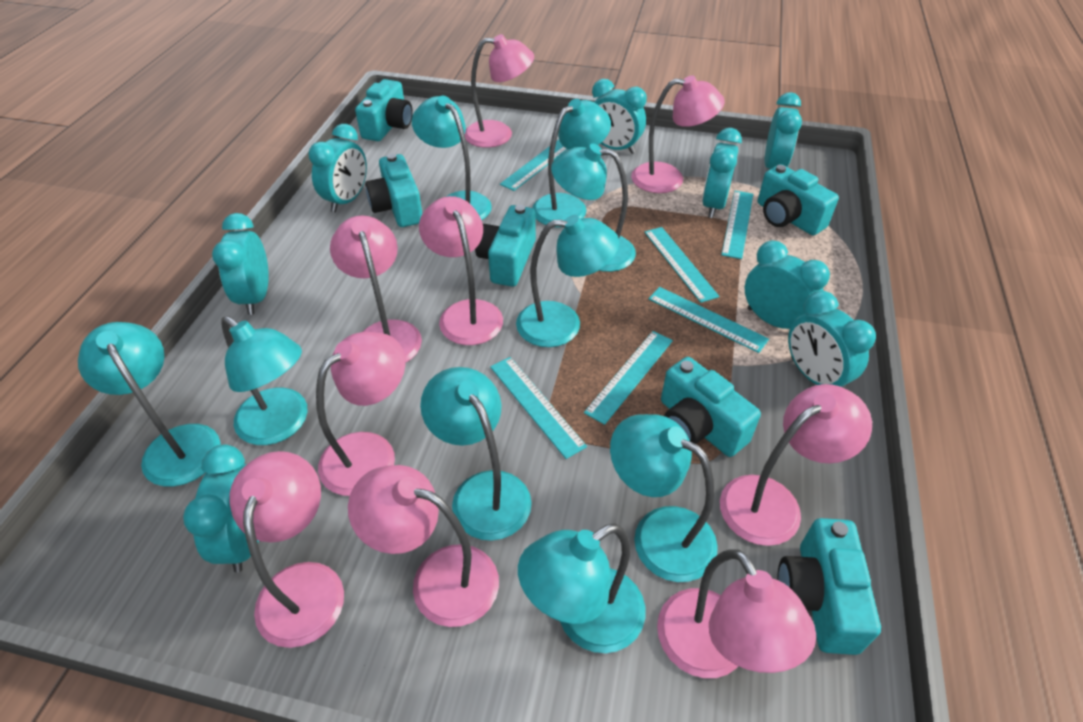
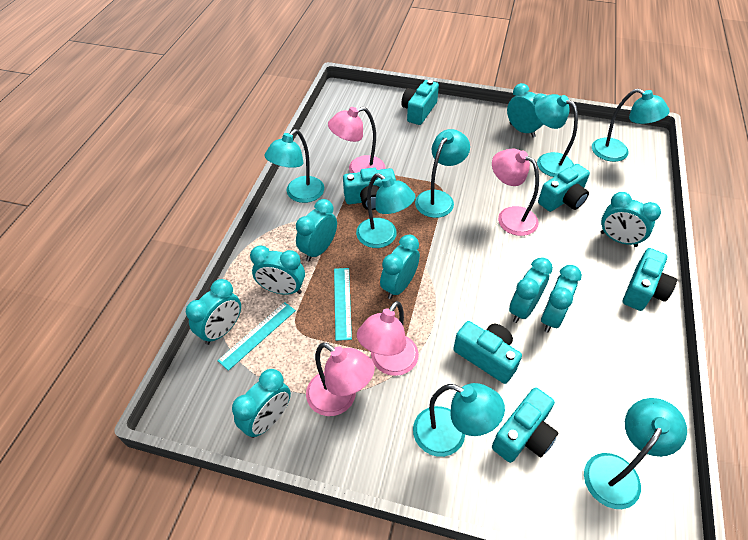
pink lamp: 9 -> 4
turquoise clock: 8 -> 9
turquoise lamp: 9 -> 7
turquoise ruler: 6 -> 2

